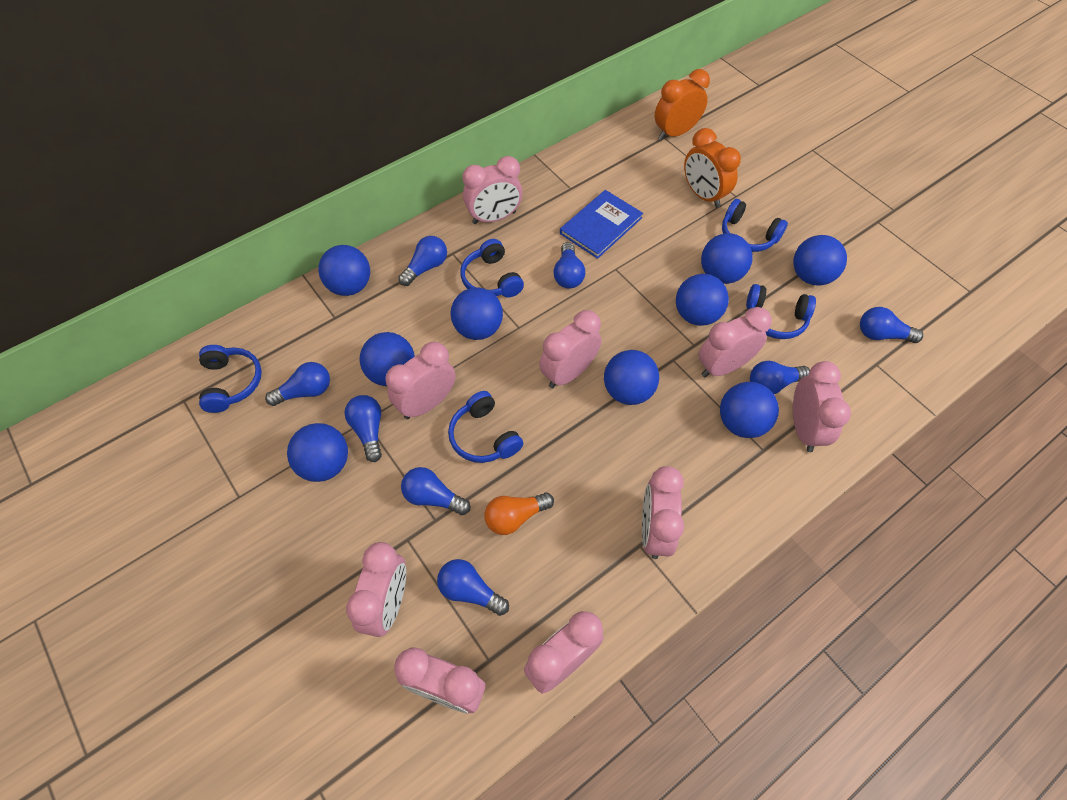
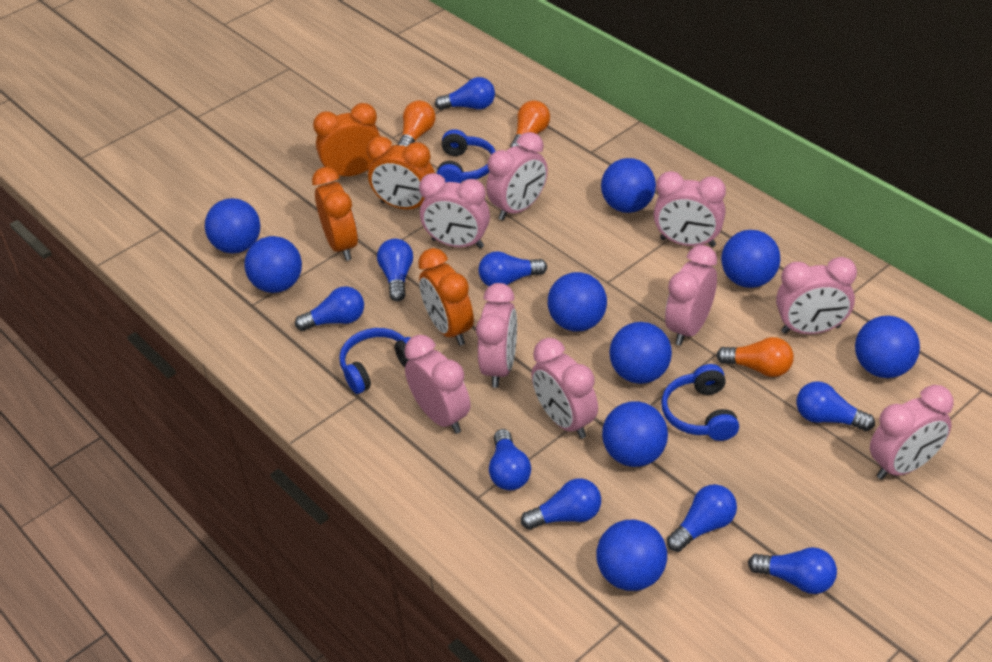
blue book: 1 -> 0
blue headphones: 5 -> 3
blue light bulb: 8 -> 9
orange clock: 2 -> 4
orange light bulb: 1 -> 3

